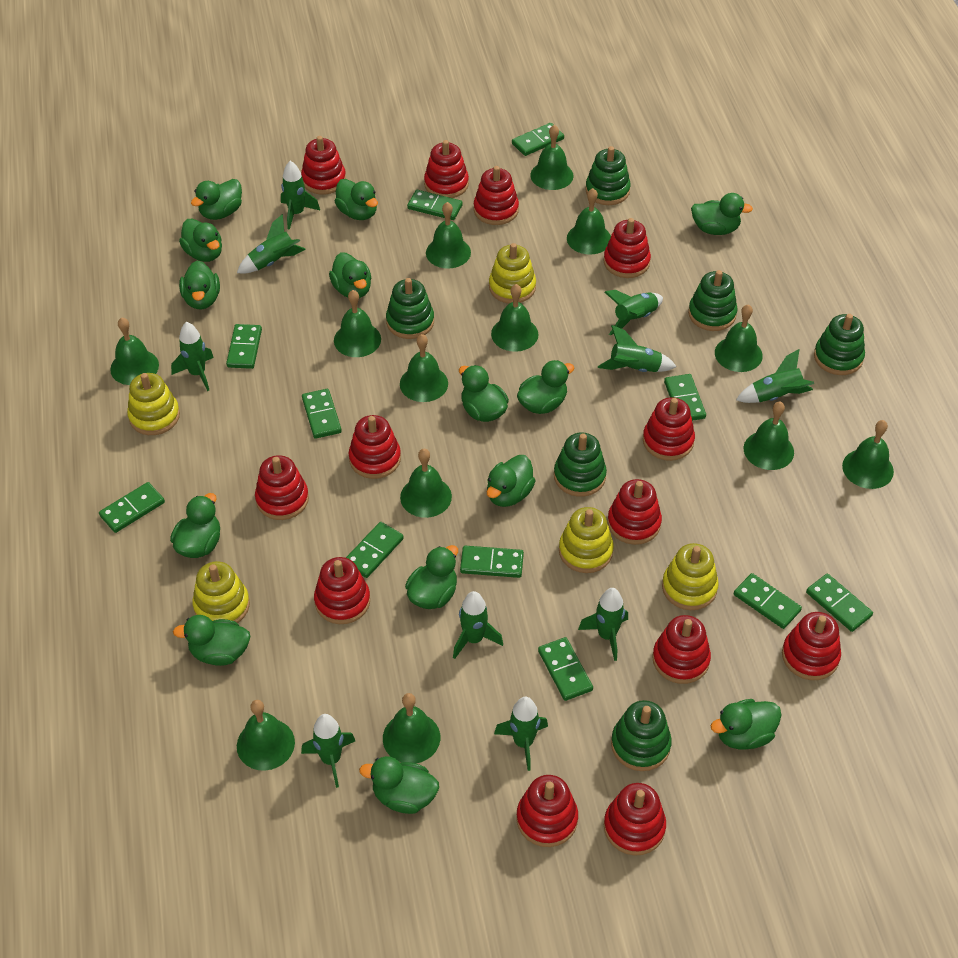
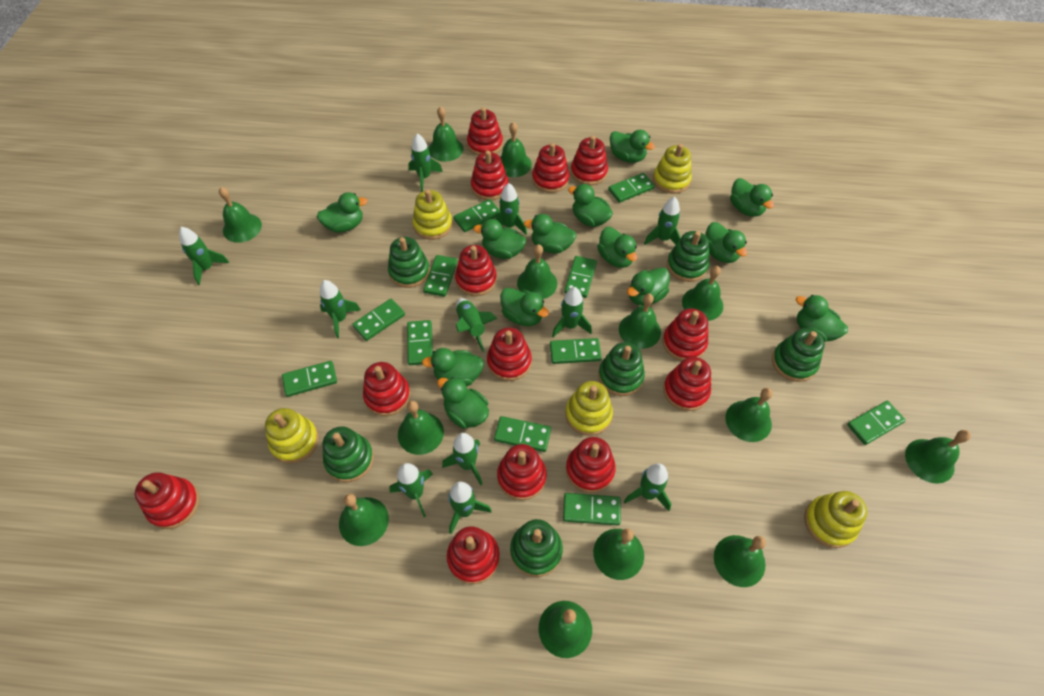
green duck: 14 -> 13
green rocket: 10 -> 11

